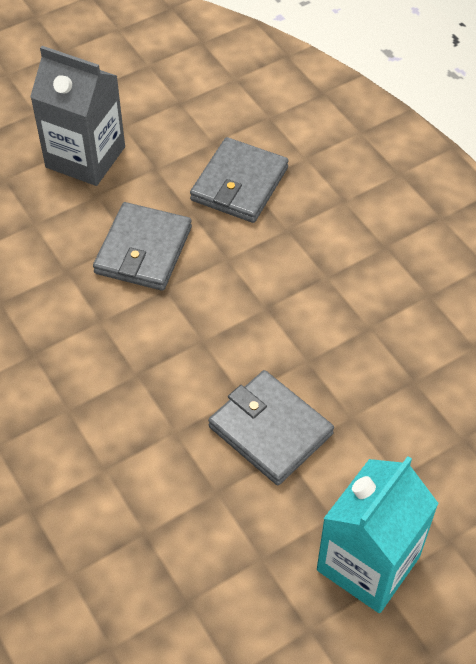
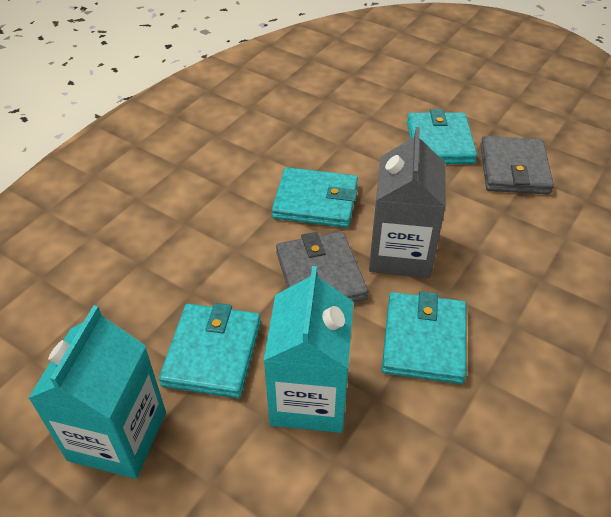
grey wallet: 3 -> 2
turquoise carton: 1 -> 2
turquoise wallet: 0 -> 4

